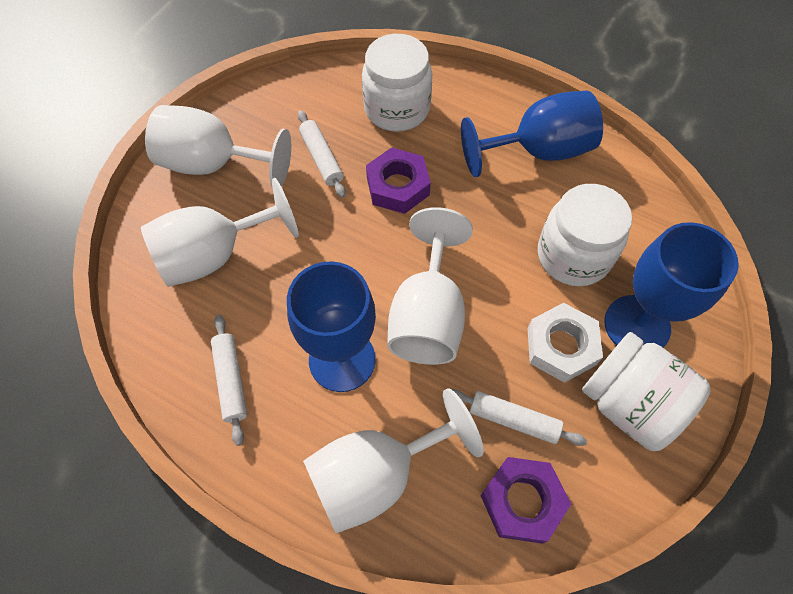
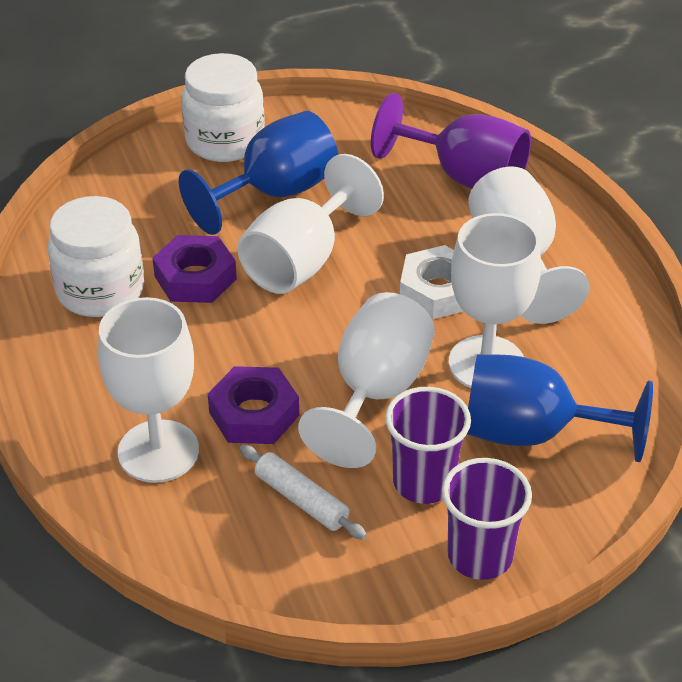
blue goblet: 3 -> 2
purple cup: 0 -> 2
purple goblet: 0 -> 1
white goblet: 4 -> 5
white jar: 3 -> 2
white rolling pin: 3 -> 1

